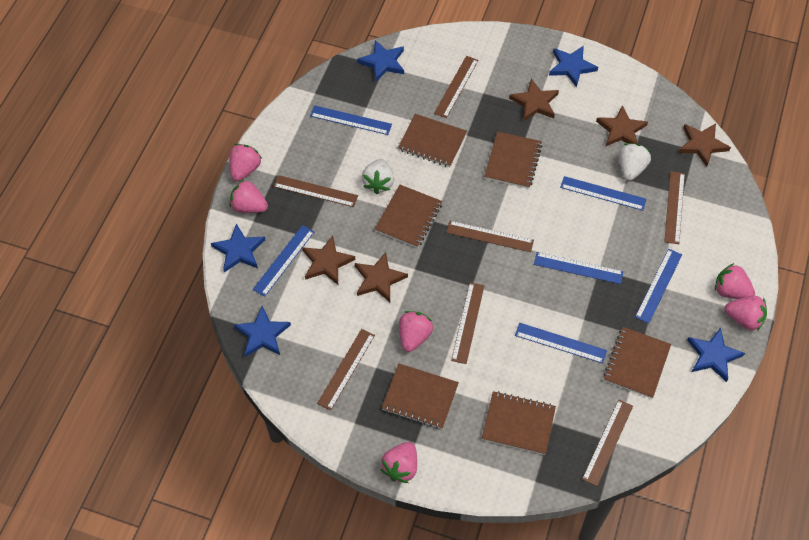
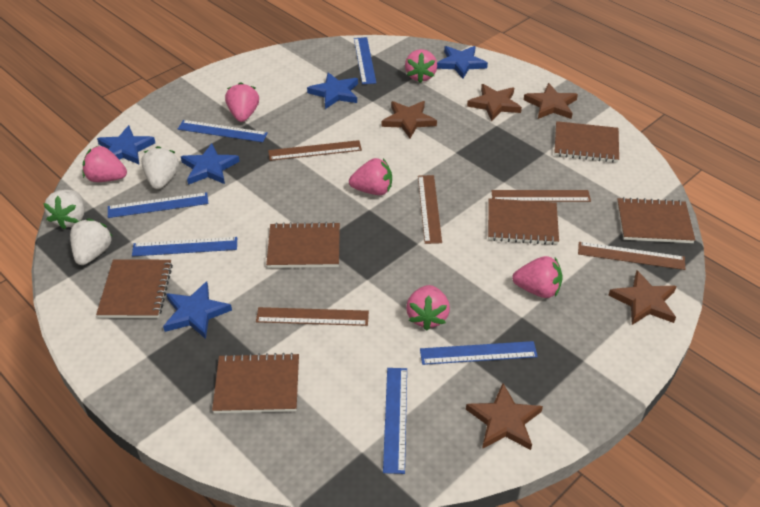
brown ruler: 7 -> 5
white strawberry: 2 -> 3

